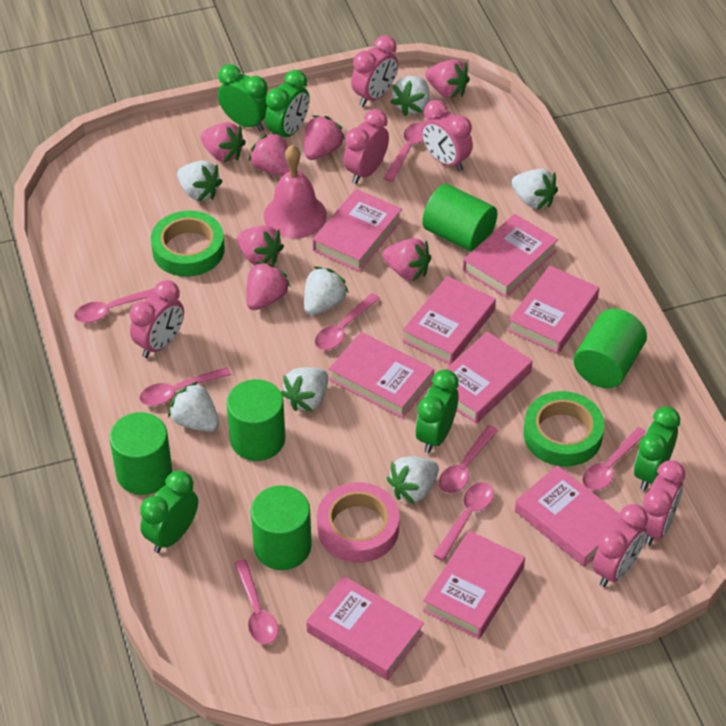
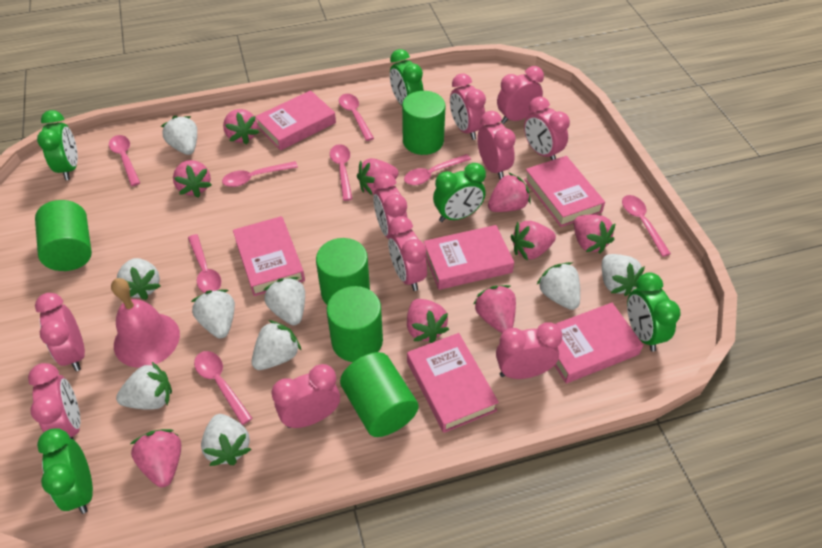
green tape: 2 -> 0
pink book: 9 -> 6
pink clock: 6 -> 10
pink strawberry: 7 -> 9
pink tape: 1 -> 0
white strawberry: 7 -> 9

